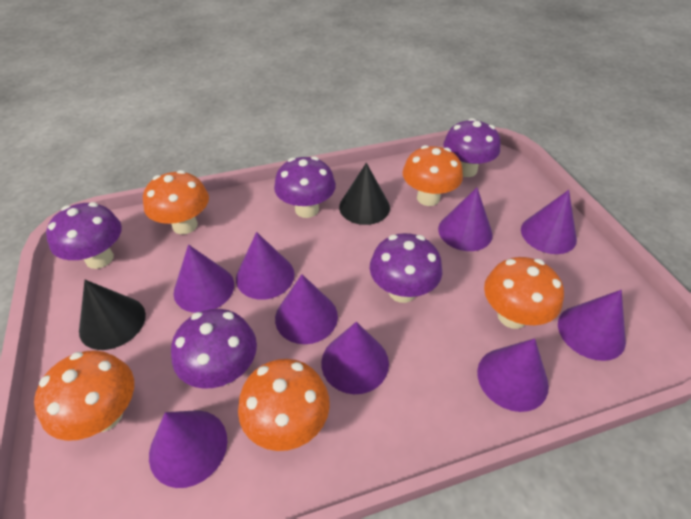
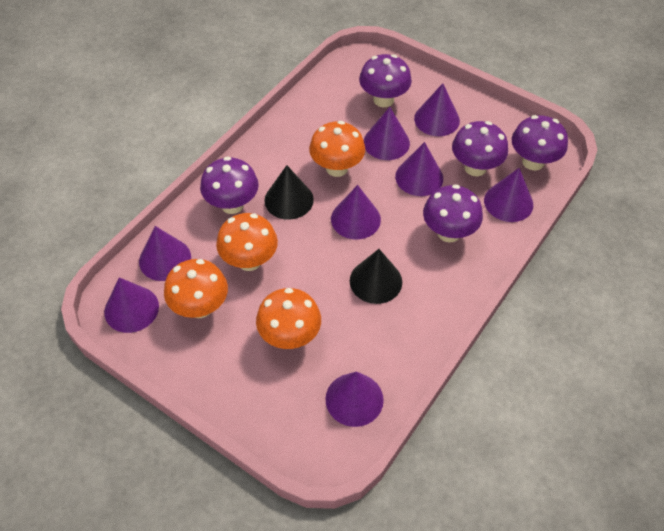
orange mushroom: 5 -> 4
purple cone: 9 -> 8

